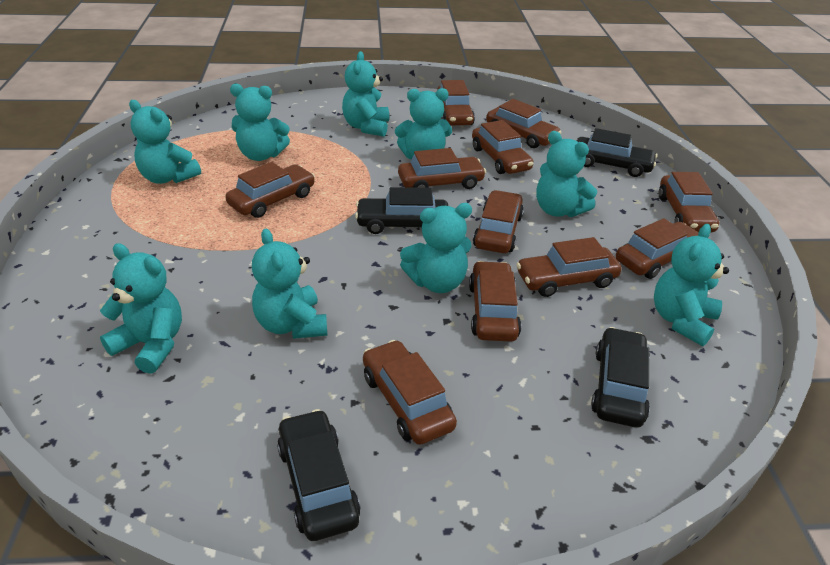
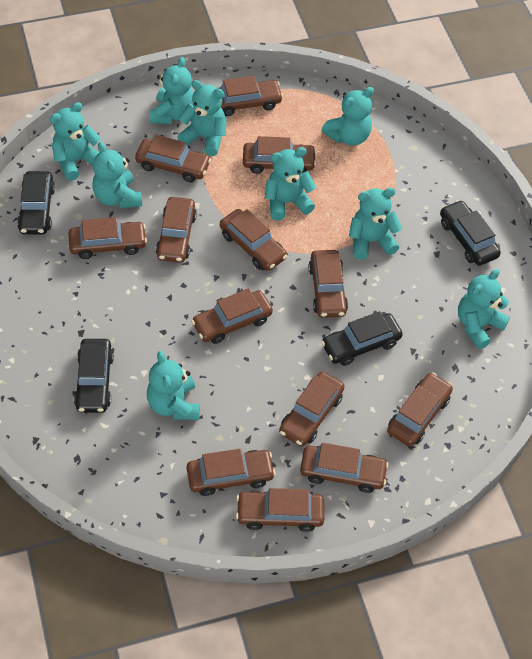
brown car: 11 -> 13

